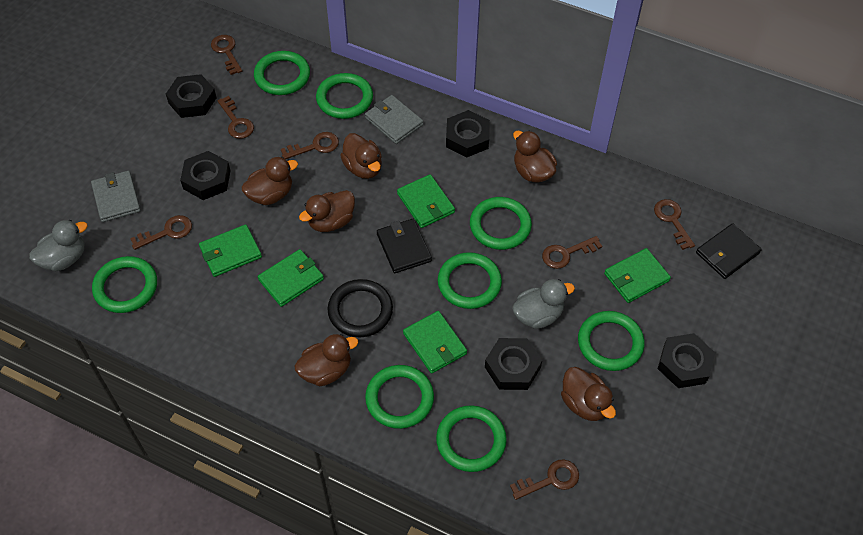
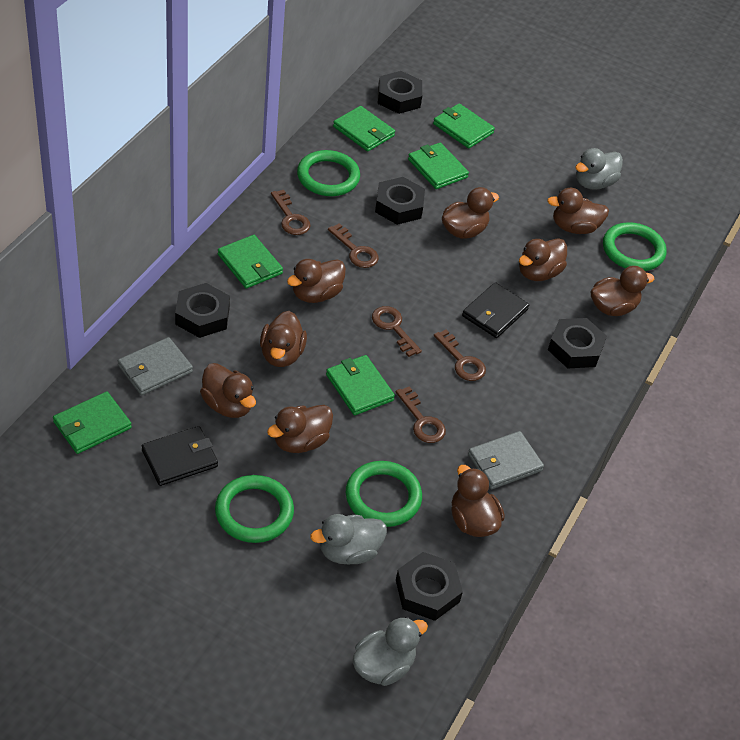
black ring: 1 -> 0
brown duck: 6 -> 9
brown key: 7 -> 5
green ring: 8 -> 4
green wallet: 5 -> 6
grey duck: 2 -> 3

